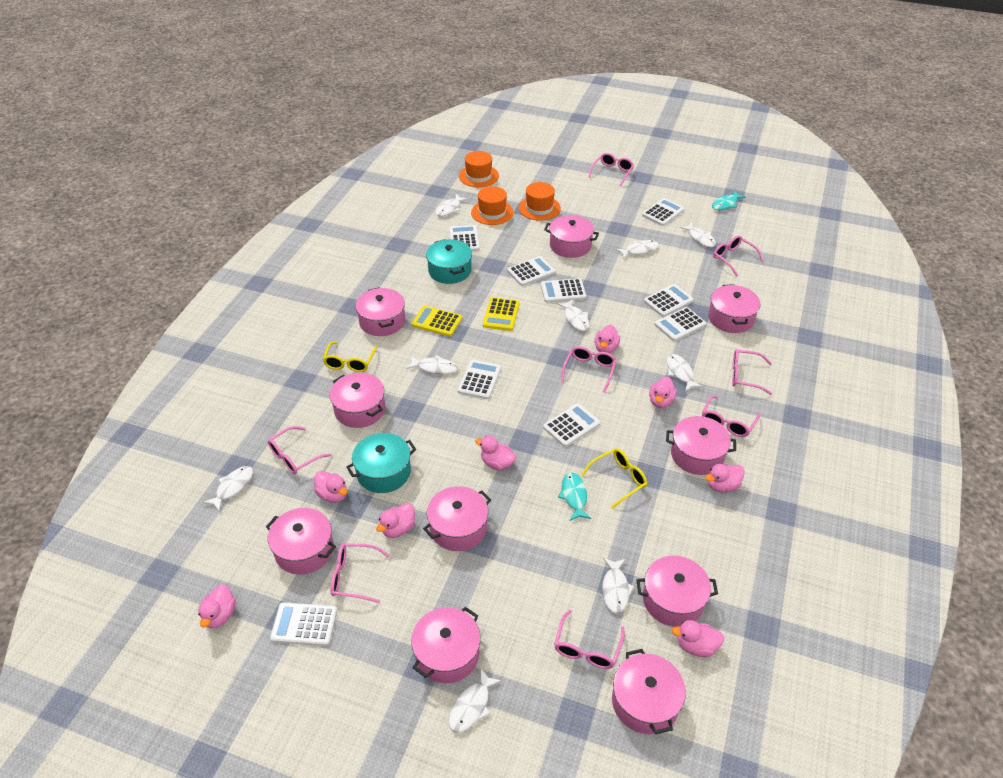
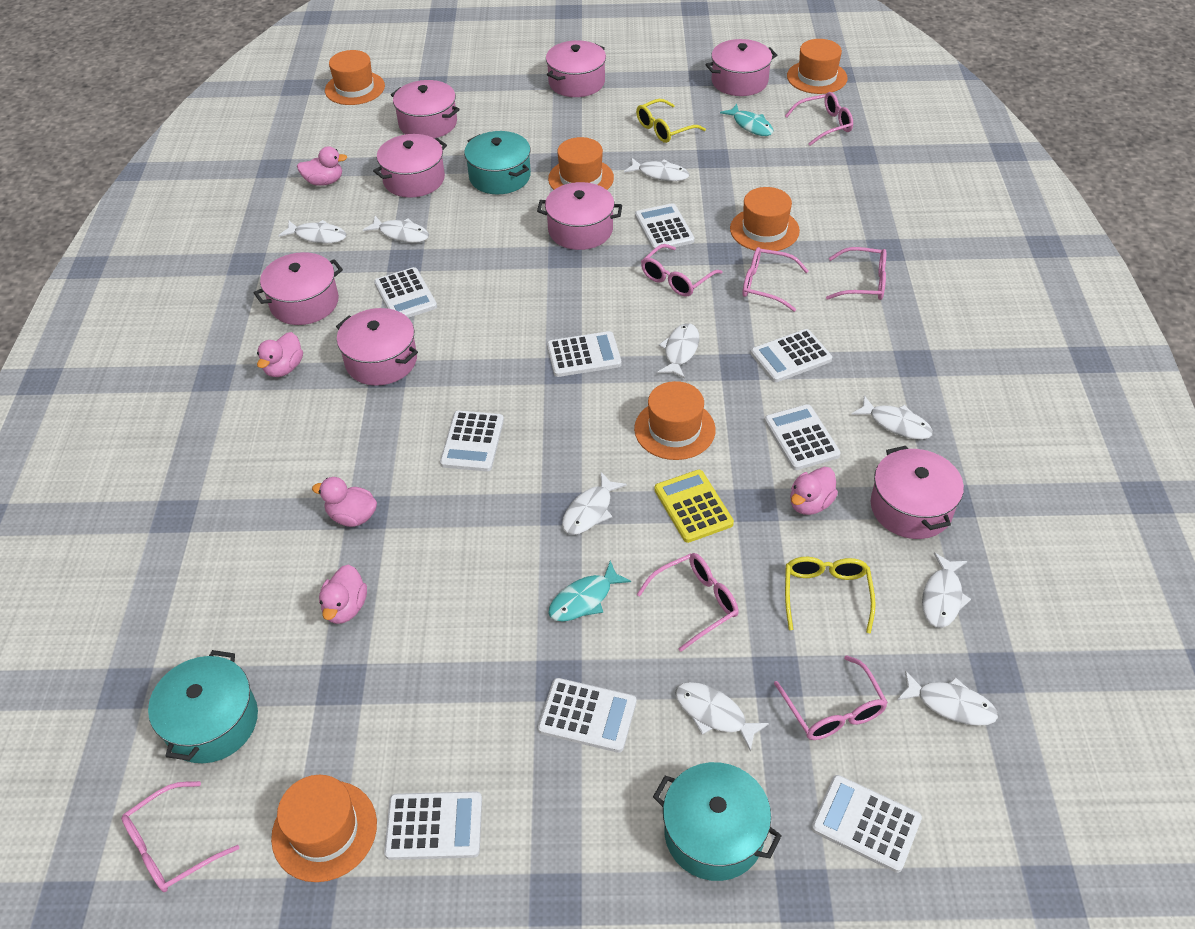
orange hat: 3 -> 6
pink duck: 8 -> 5
pink glasses: 8 -> 7
pink pot: 10 -> 8
turquoise pot: 2 -> 3
yellow calculator: 2 -> 1

